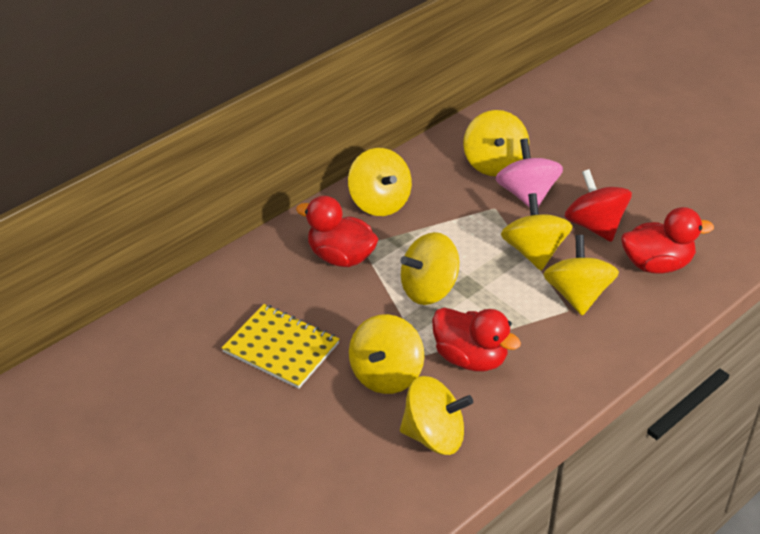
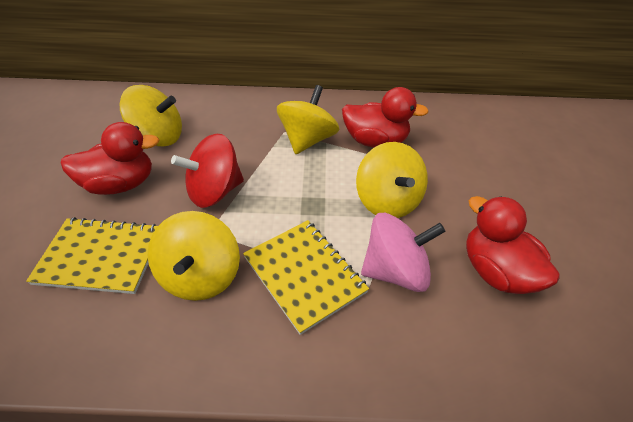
yellow notebook: 1 -> 2
yellow spinning top: 7 -> 4

